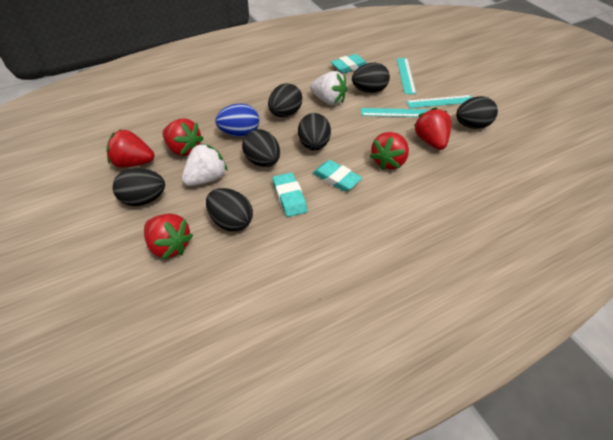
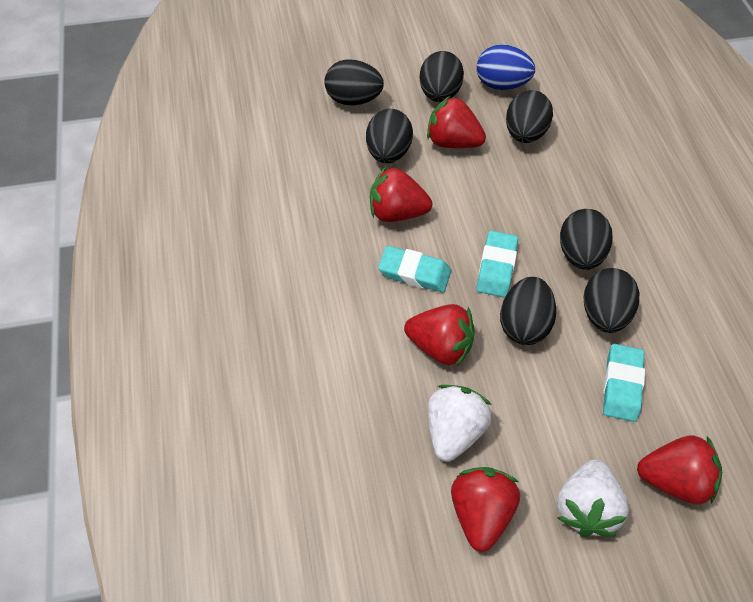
turquoise ruler: 3 -> 0

